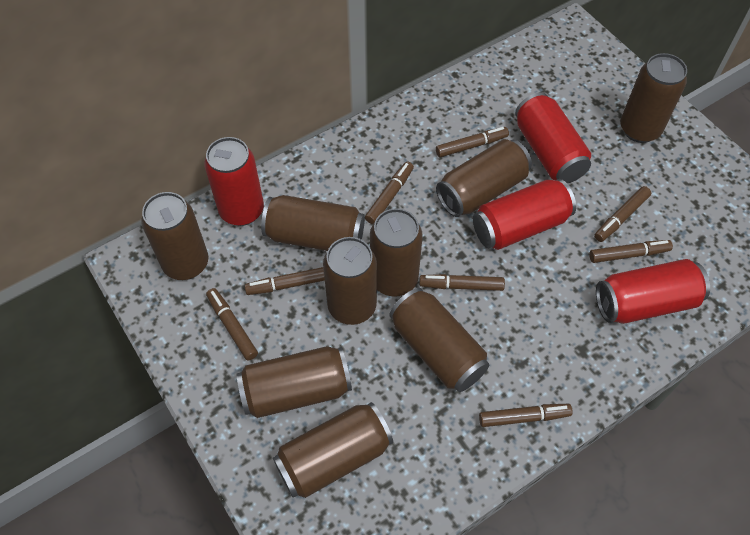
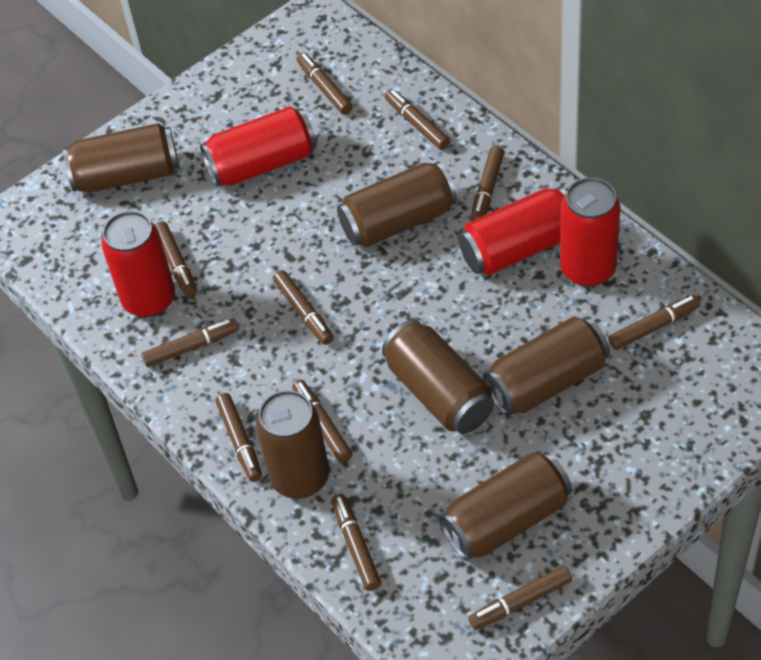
brown can: 9 -> 6
brown marker: 8 -> 11

